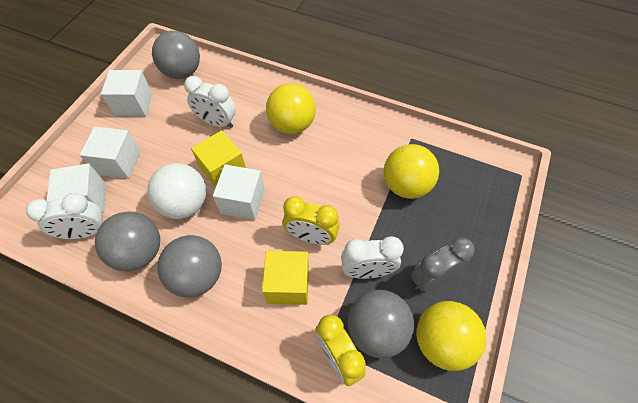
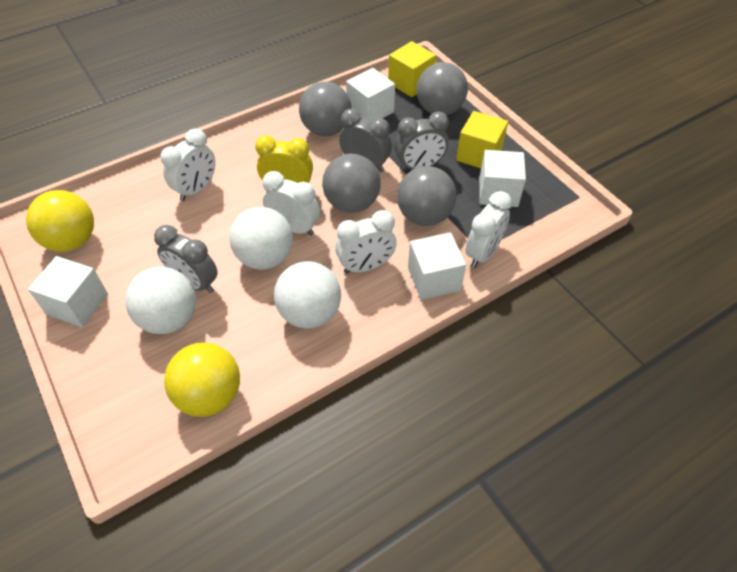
grey clock: 1 -> 3
white ball: 1 -> 3
white clock: 3 -> 4
yellow ball: 3 -> 2
yellow clock: 2 -> 1

